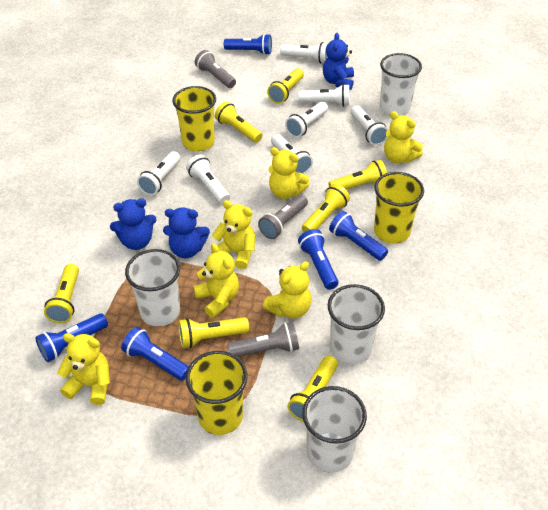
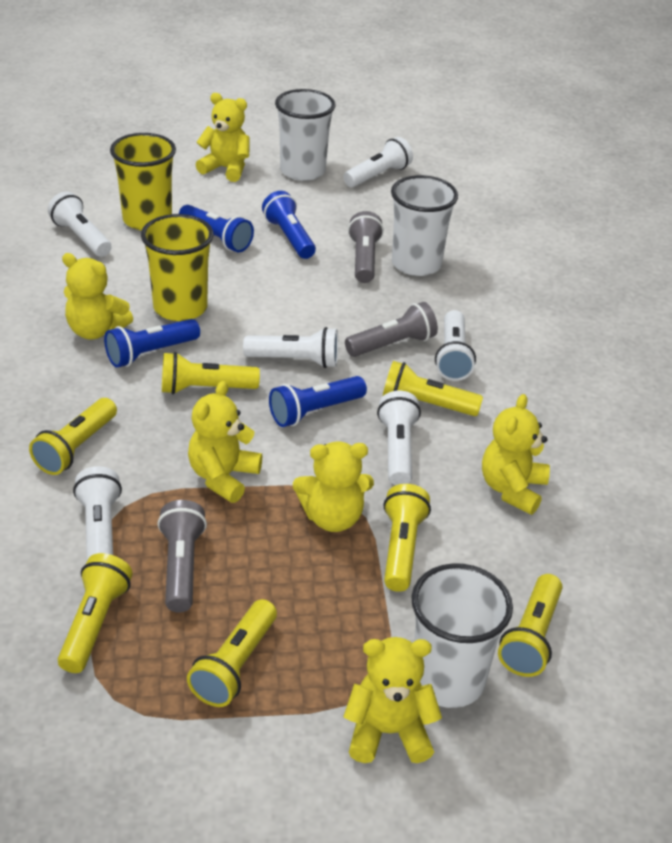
blue flashlight: 5 -> 4
blue teddy bear: 3 -> 0
white cup: 4 -> 3
white flashlight: 7 -> 6
yellow cup: 3 -> 2

